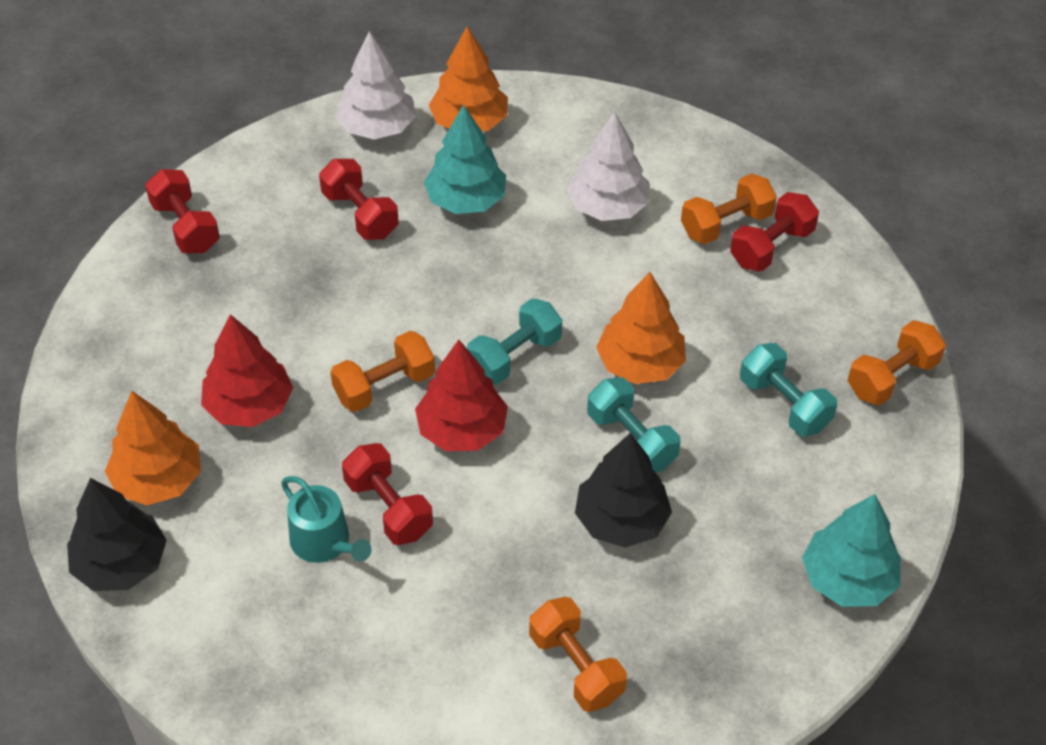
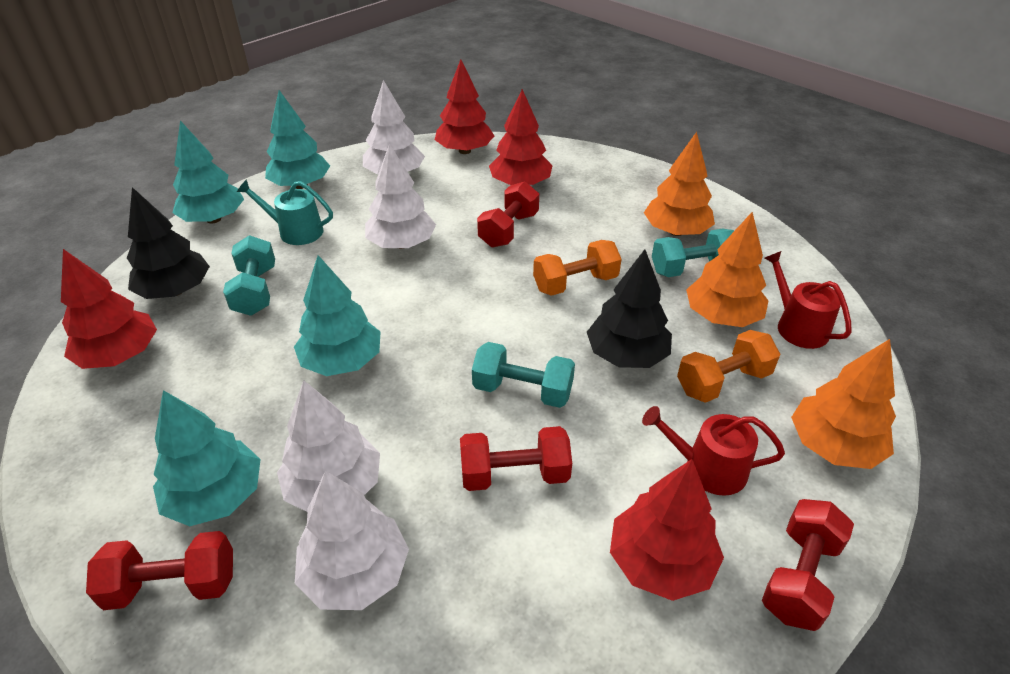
orange dumbbell: 4 -> 2
red tree: 2 -> 4
red watering can: 0 -> 2
turquoise tree: 2 -> 4
white tree: 2 -> 4

